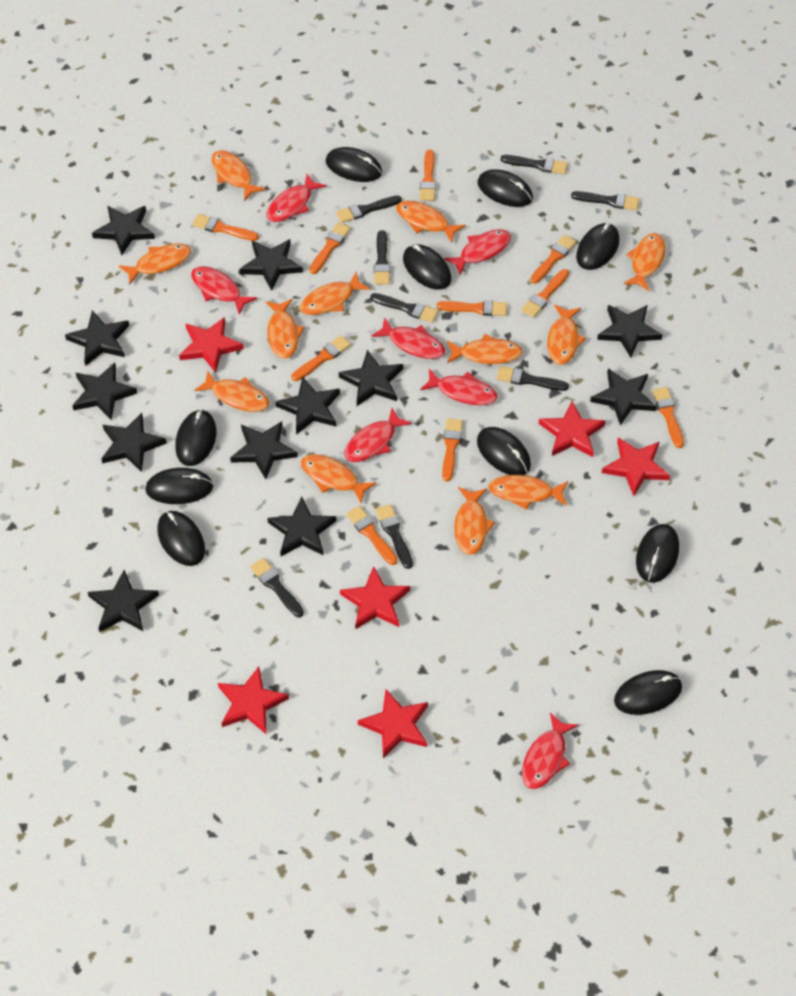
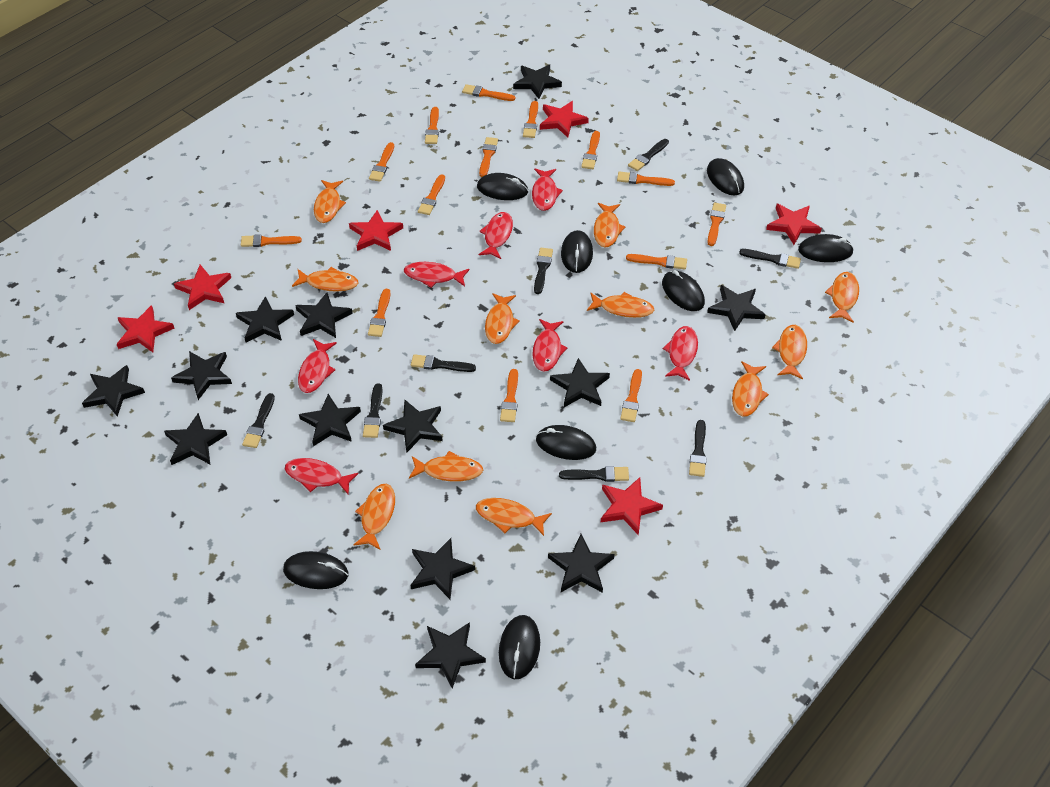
black mouse: 10 -> 8
black star: 12 -> 13
orange brush: 10 -> 14
orange fish: 12 -> 11

